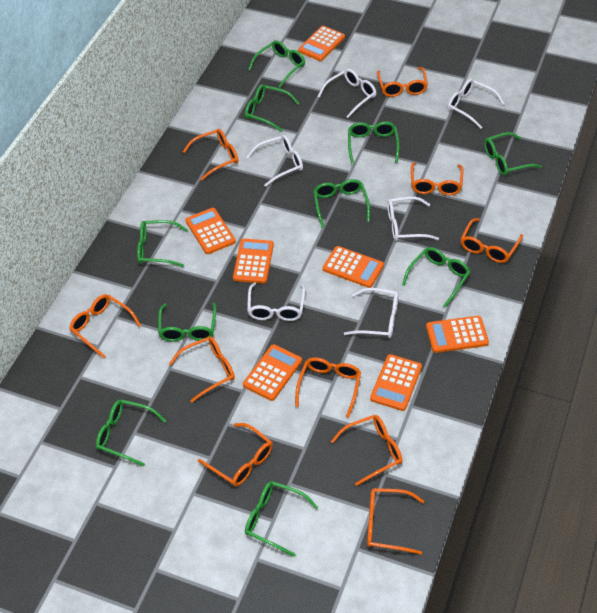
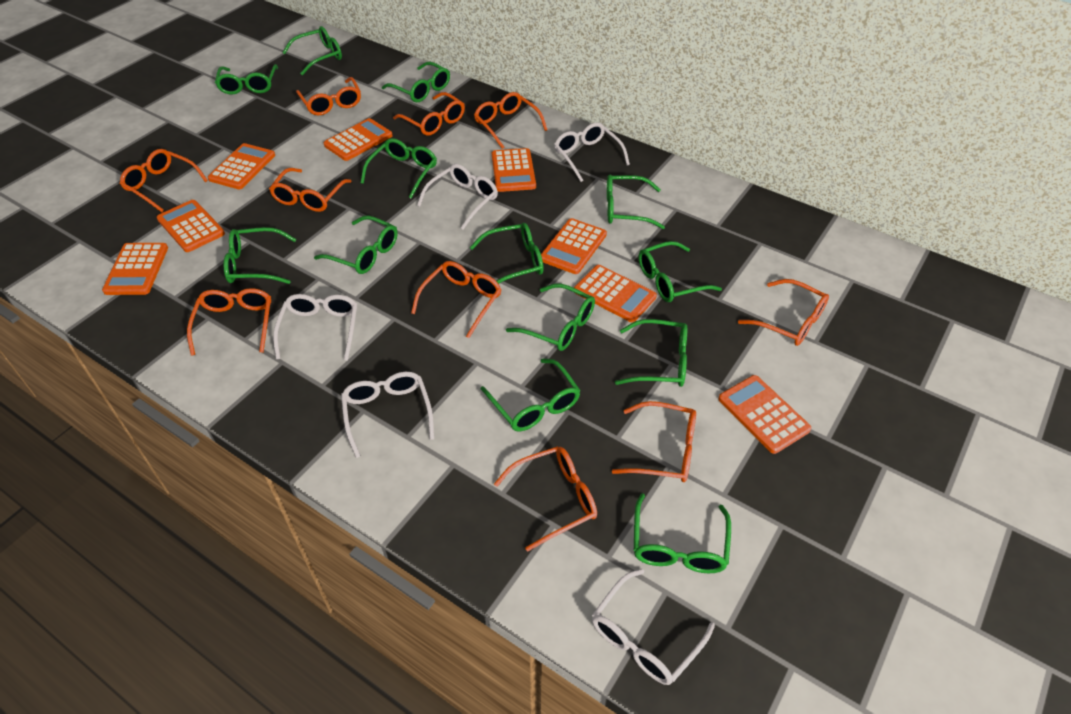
green glasses: 10 -> 13
orange calculator: 7 -> 8
white glasses: 6 -> 5

